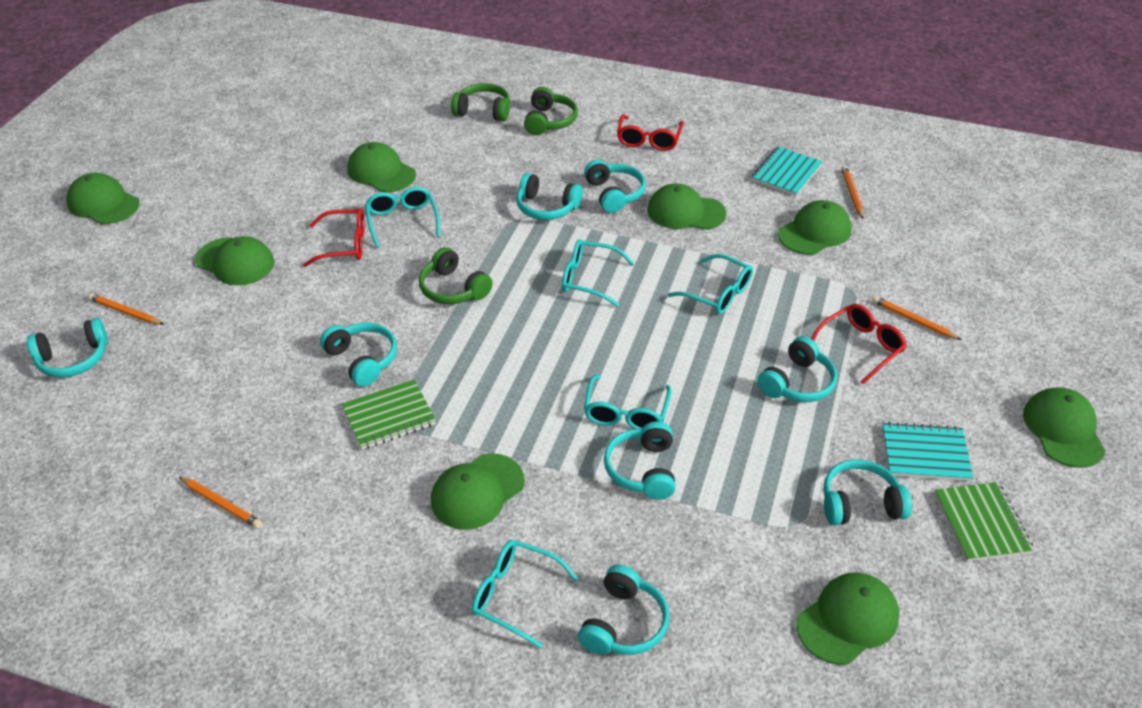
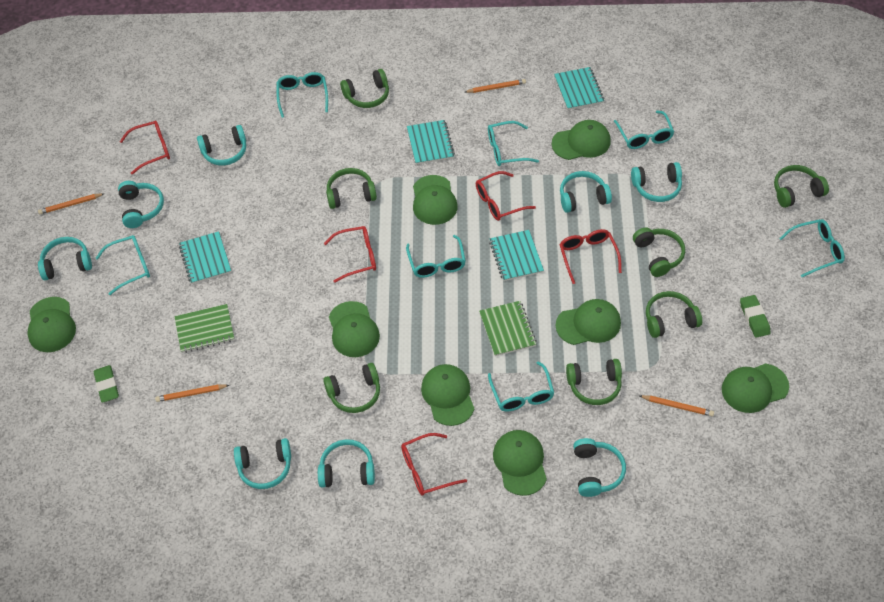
green eraser: 0 -> 2
green headphones: 3 -> 7
red glasses: 3 -> 5
turquoise glasses: 5 -> 7
turquoise notebook: 2 -> 4

